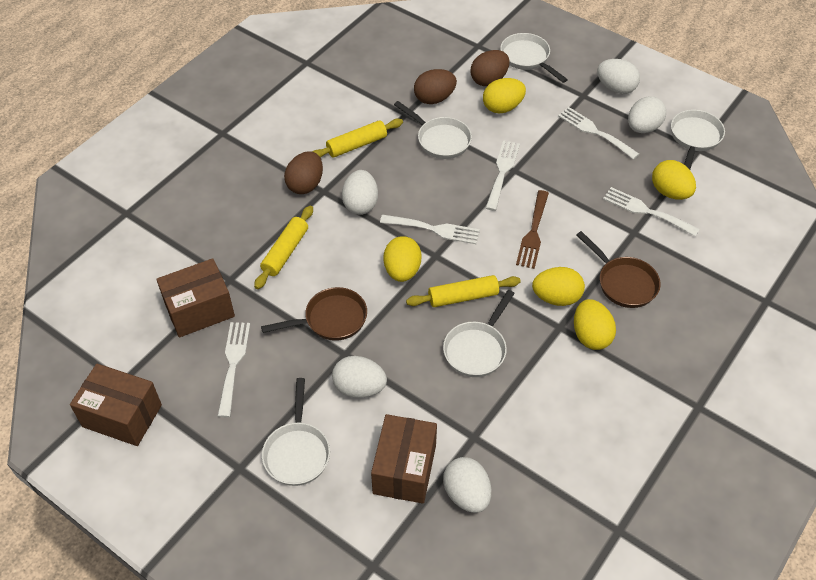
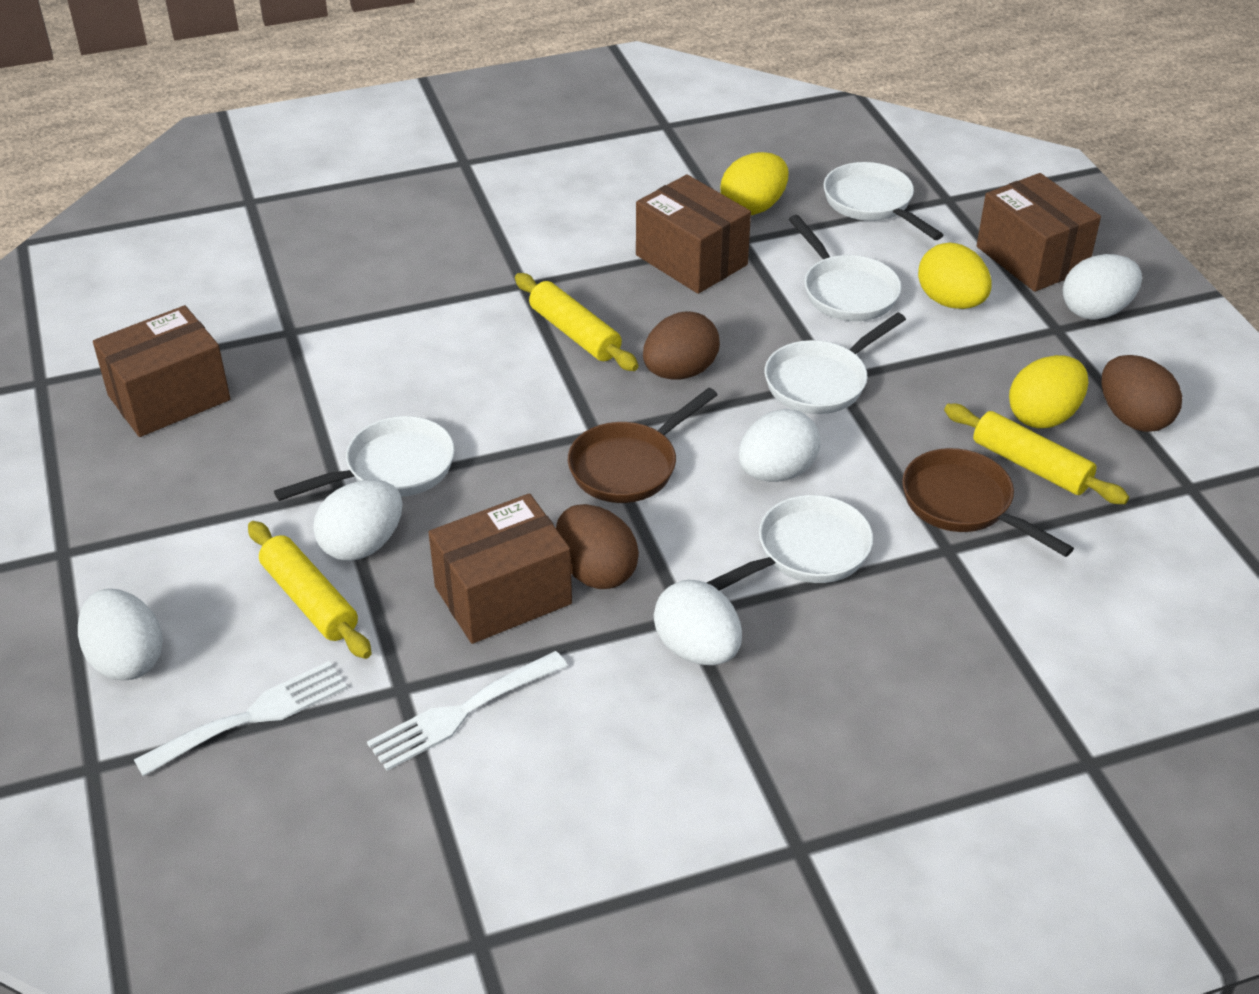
brown box: 3 -> 4
brown fork: 1 -> 0
white fork: 5 -> 2
yellow egg: 5 -> 3

